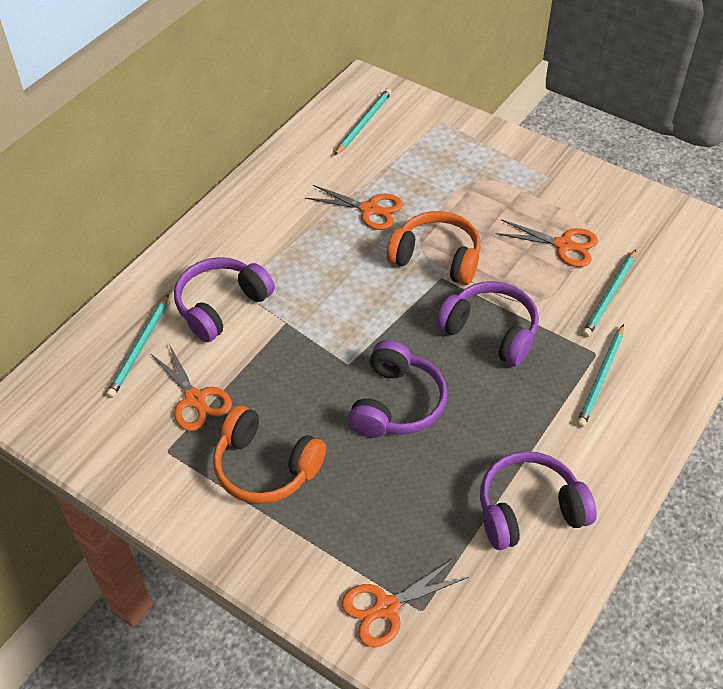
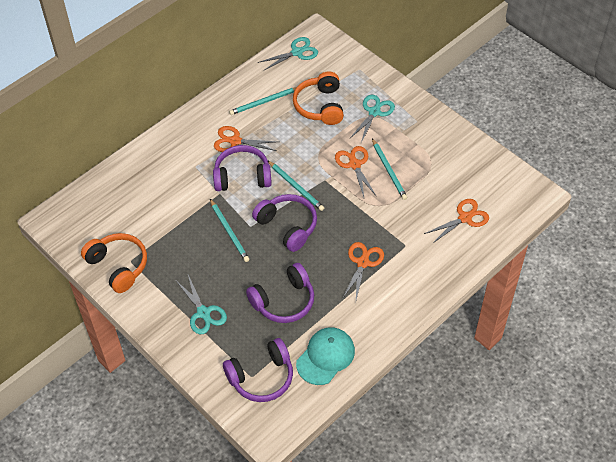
turquoise cap: 0 -> 1
turquoise scissors: 0 -> 3

